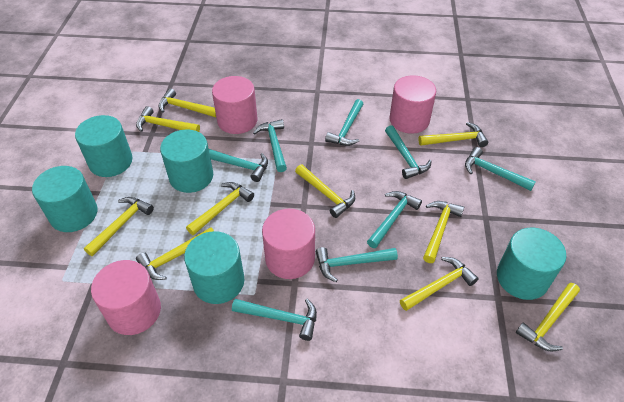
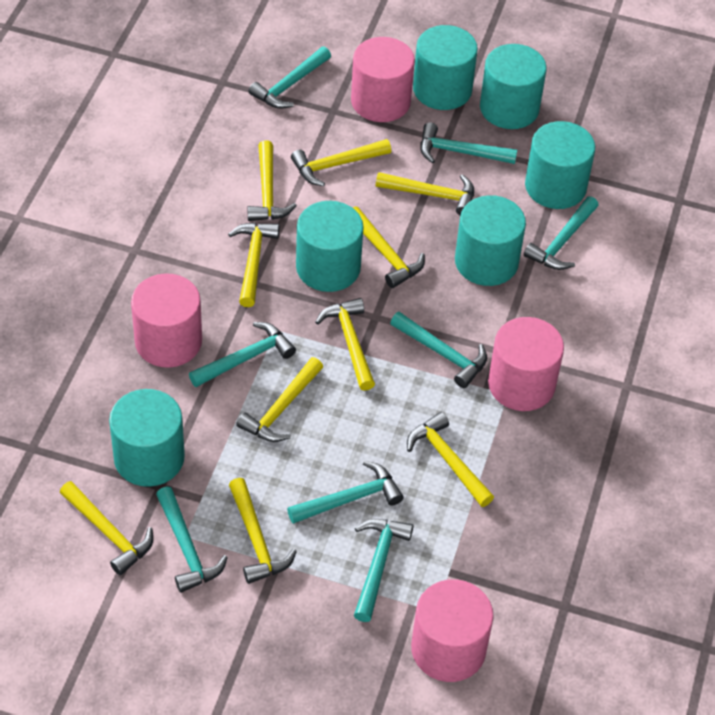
turquoise cylinder: 5 -> 6

